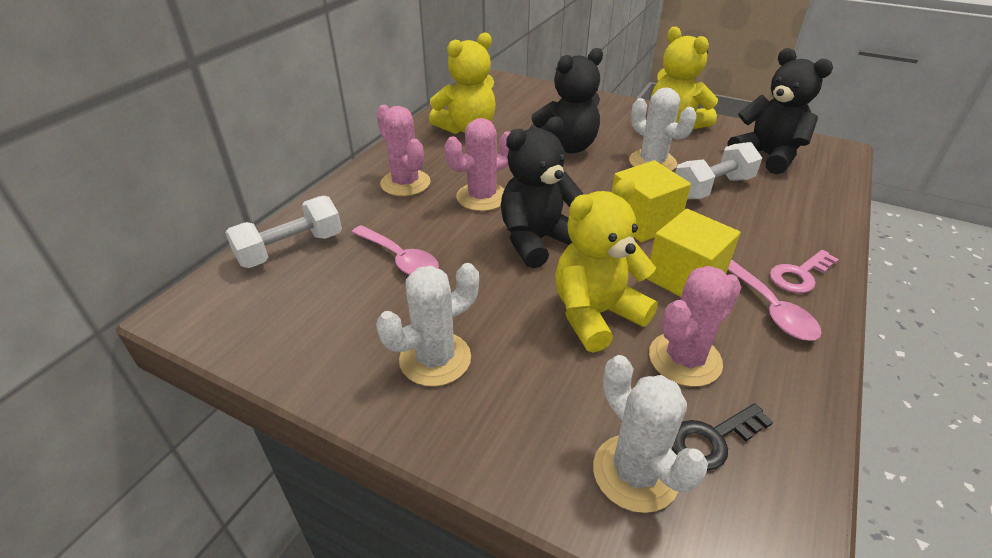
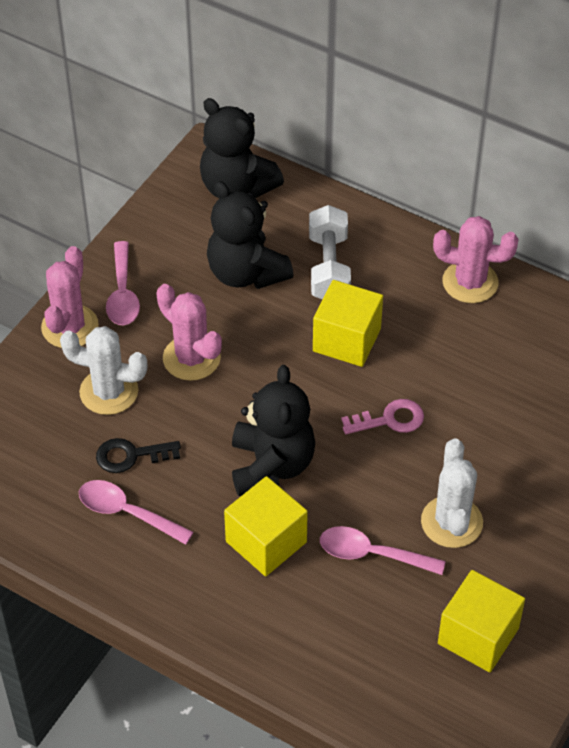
pink spoon: 2 -> 3
white cactus: 3 -> 2
white dumbbell: 2 -> 1
yellow cube: 2 -> 3
yellow teddy bear: 3 -> 0

